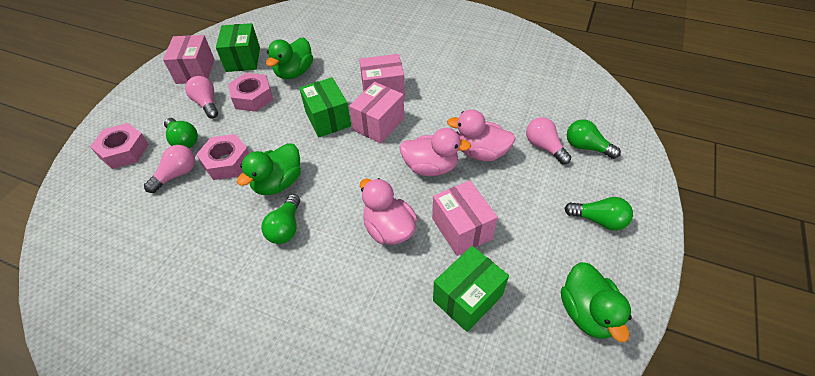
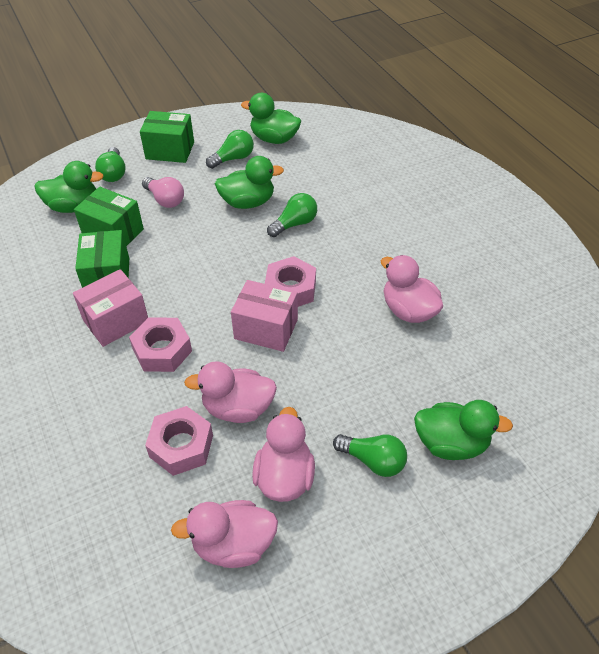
green duck: 3 -> 4
pink box: 4 -> 2
pink duck: 3 -> 4
pink light bulb: 3 -> 1

